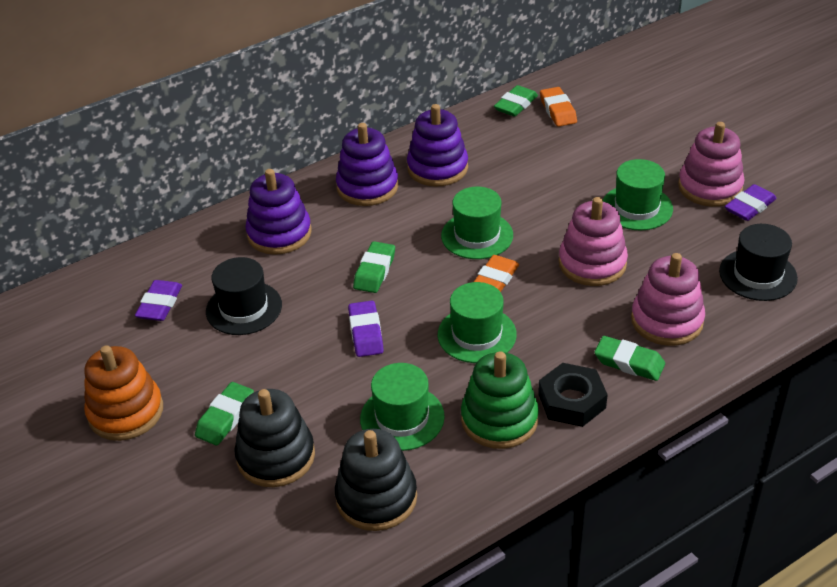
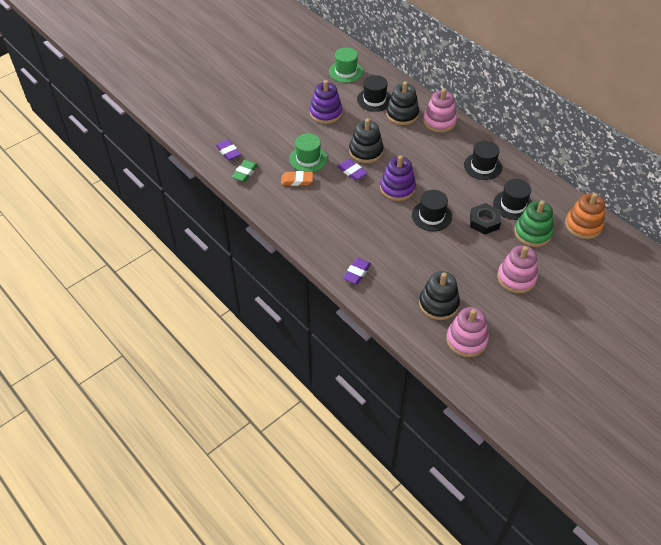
black hat: 2 -> 4
black stacking toy: 2 -> 3
green eraser: 4 -> 1
green hat: 4 -> 2
orange eraser: 2 -> 1
purple stacking toy: 3 -> 2

